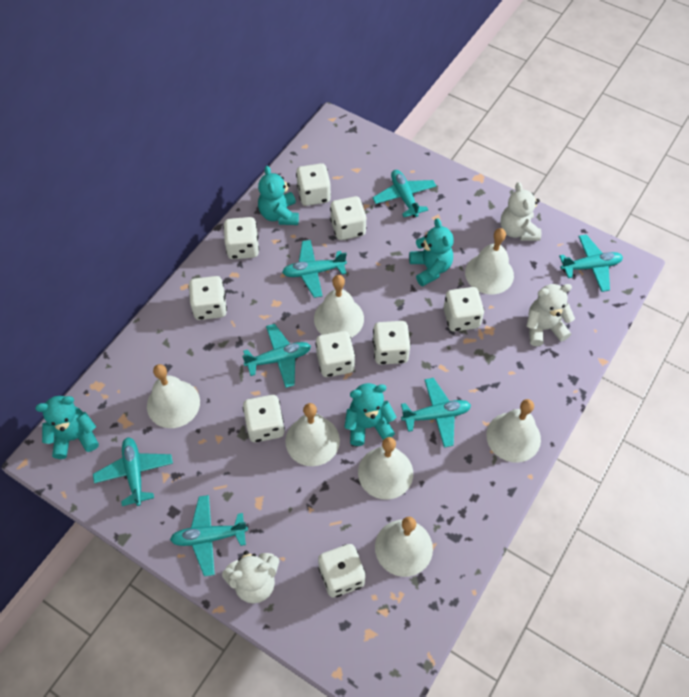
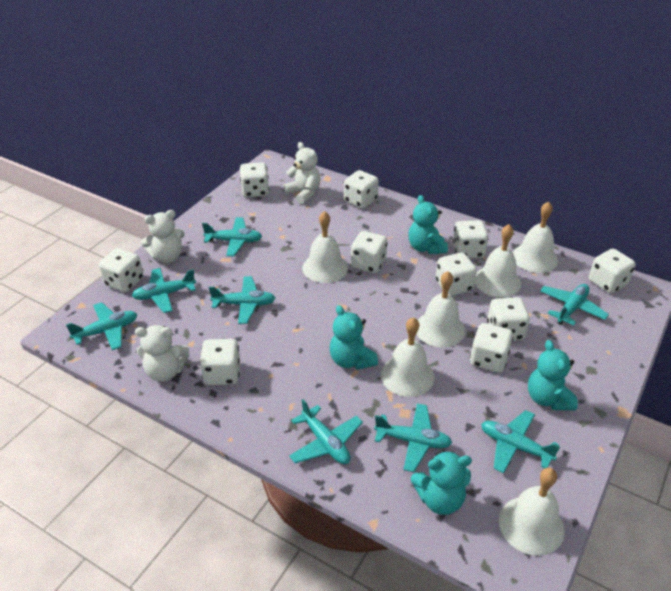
turquoise plane: 7 -> 8
white bell: 7 -> 6
white dice: 9 -> 10

